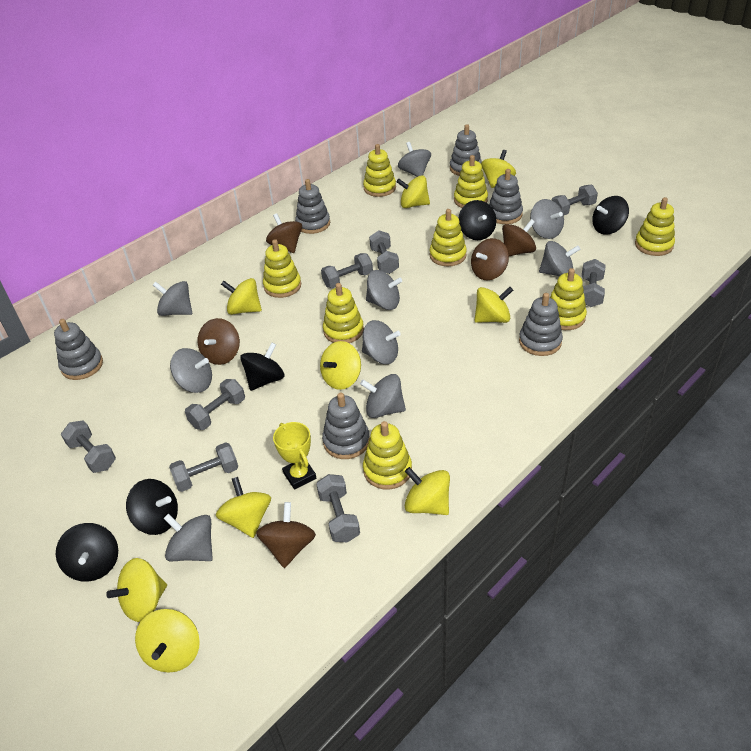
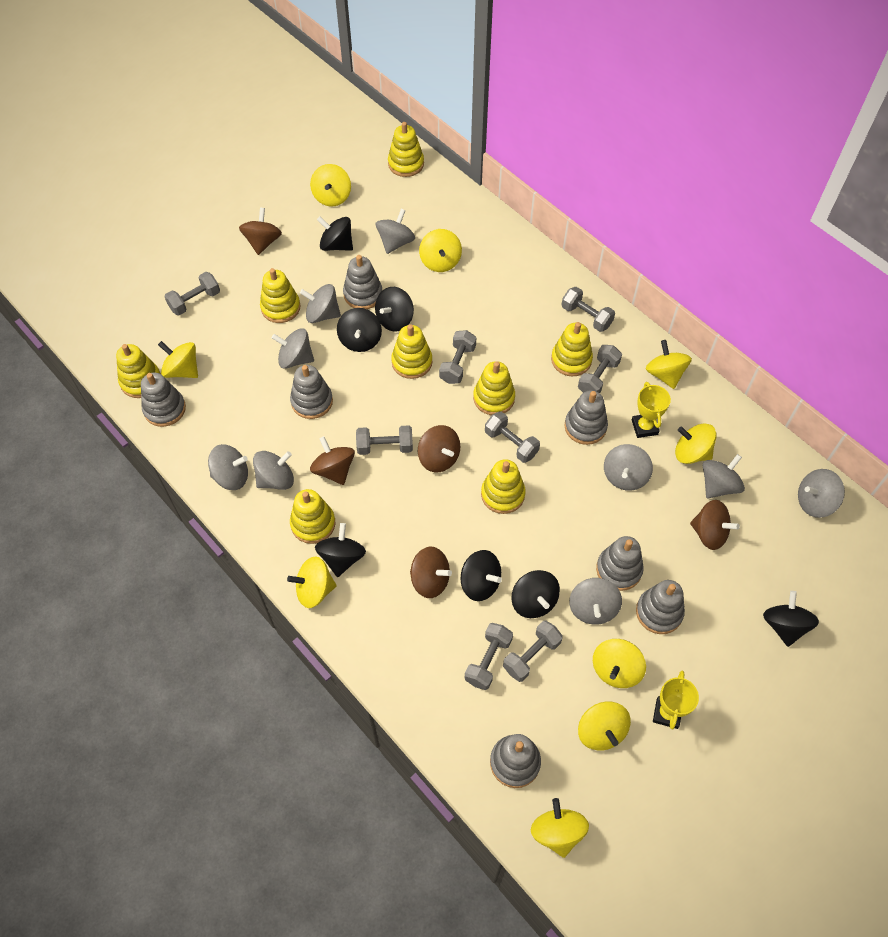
black spinning top: 5 -> 7
grey stacking toy: 6 -> 7
yellow trophy: 1 -> 2

